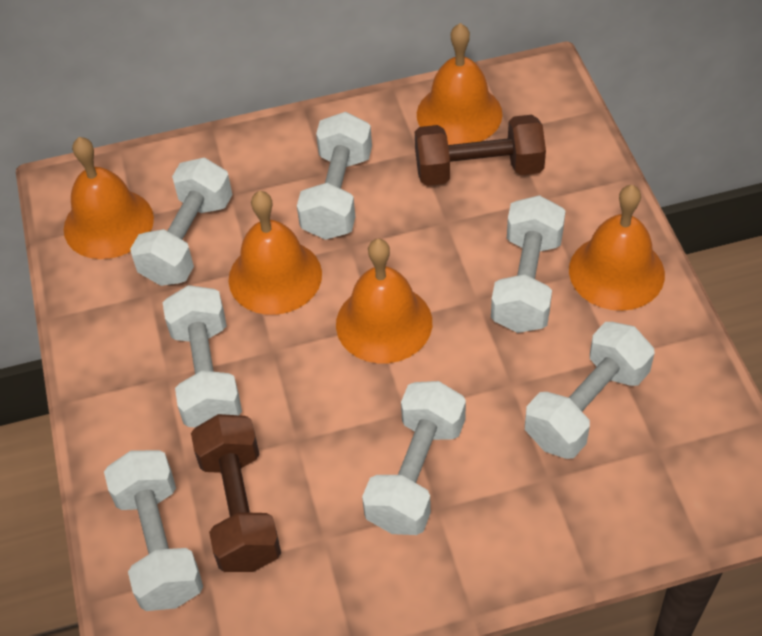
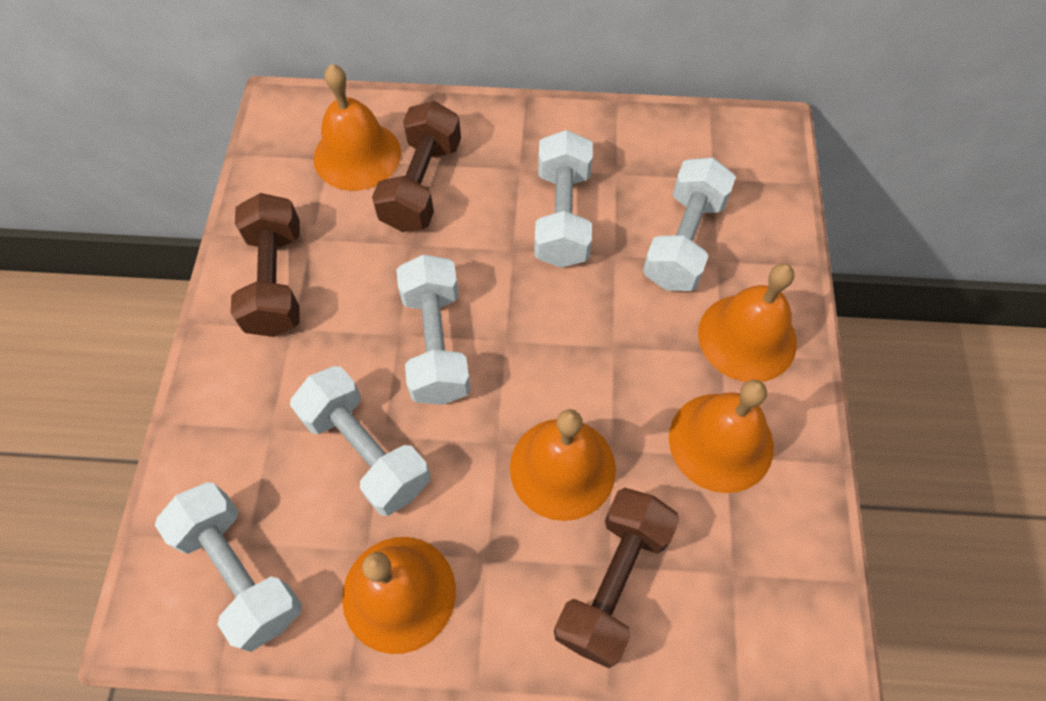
brown dumbbell: 2 -> 3
white dumbbell: 7 -> 5

